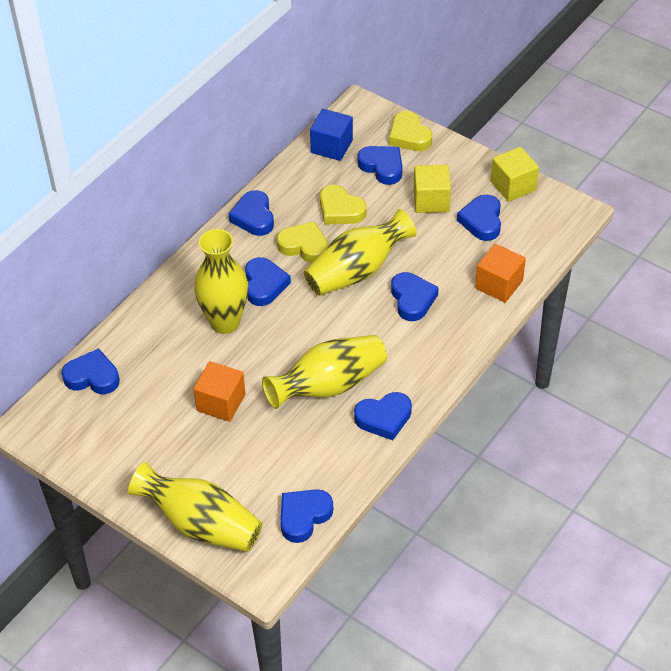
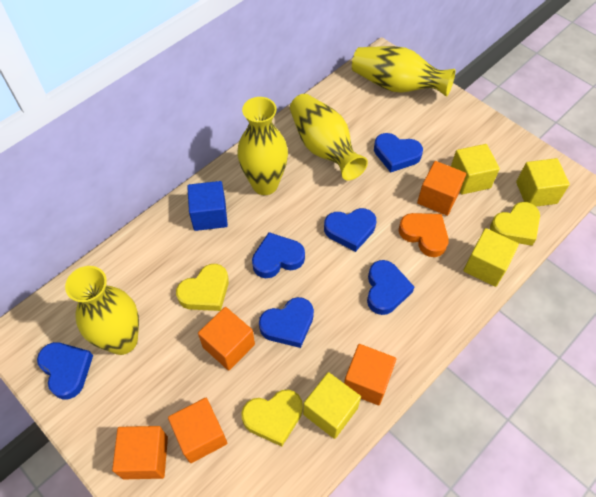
blue heart: 8 -> 6
orange cube: 2 -> 5
orange heart: 0 -> 1
yellow cube: 2 -> 4

